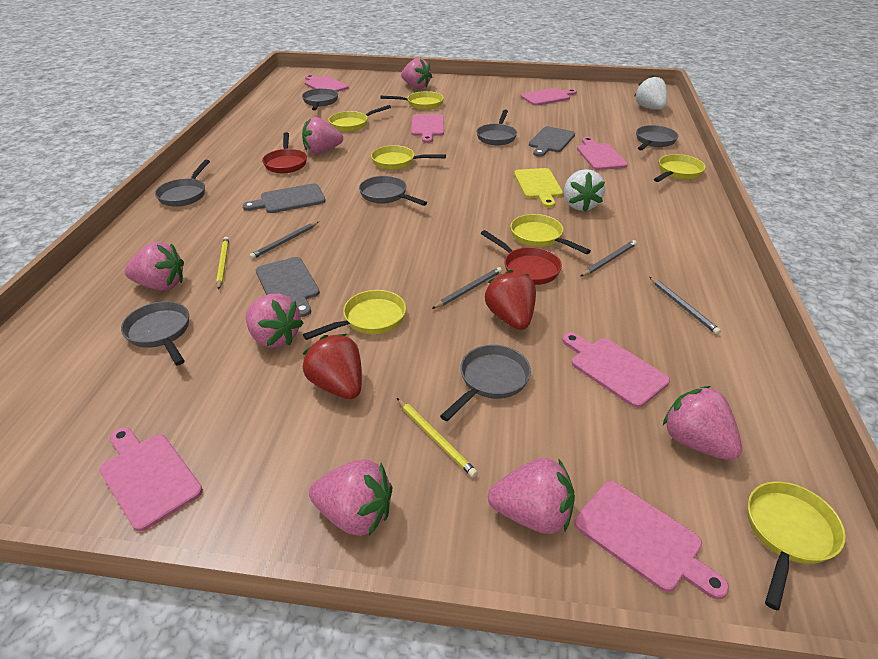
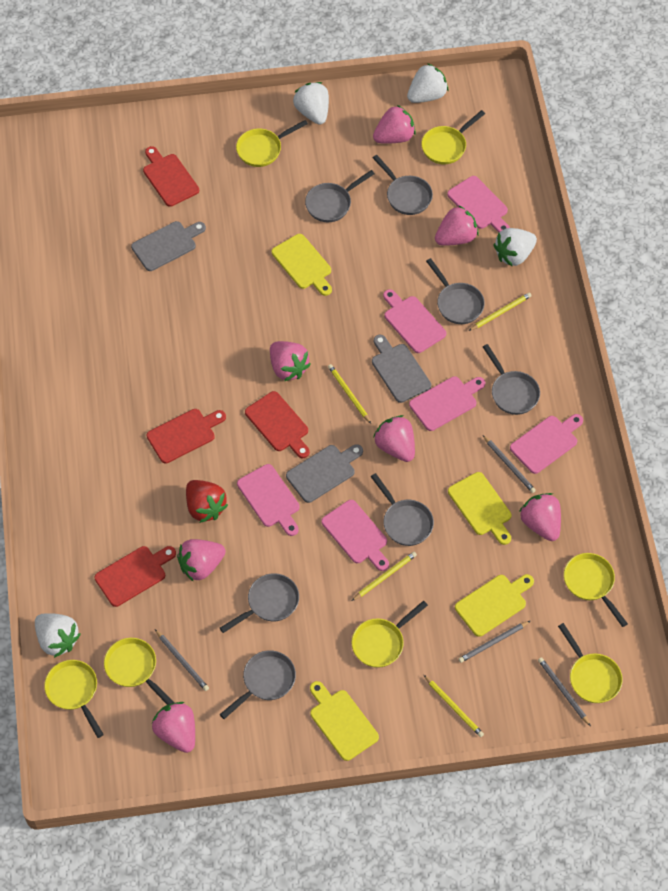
pink cutting board: 7 -> 6
red cutting board: 0 -> 4
red pan: 2 -> 0
red strawberry: 2 -> 1
white strawberry: 2 -> 4
yellow cutting board: 1 -> 4
yellow pencil: 2 -> 4

